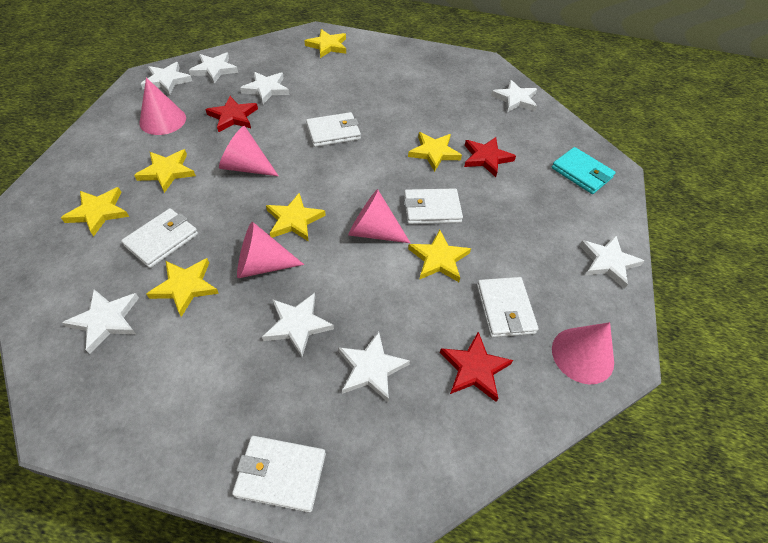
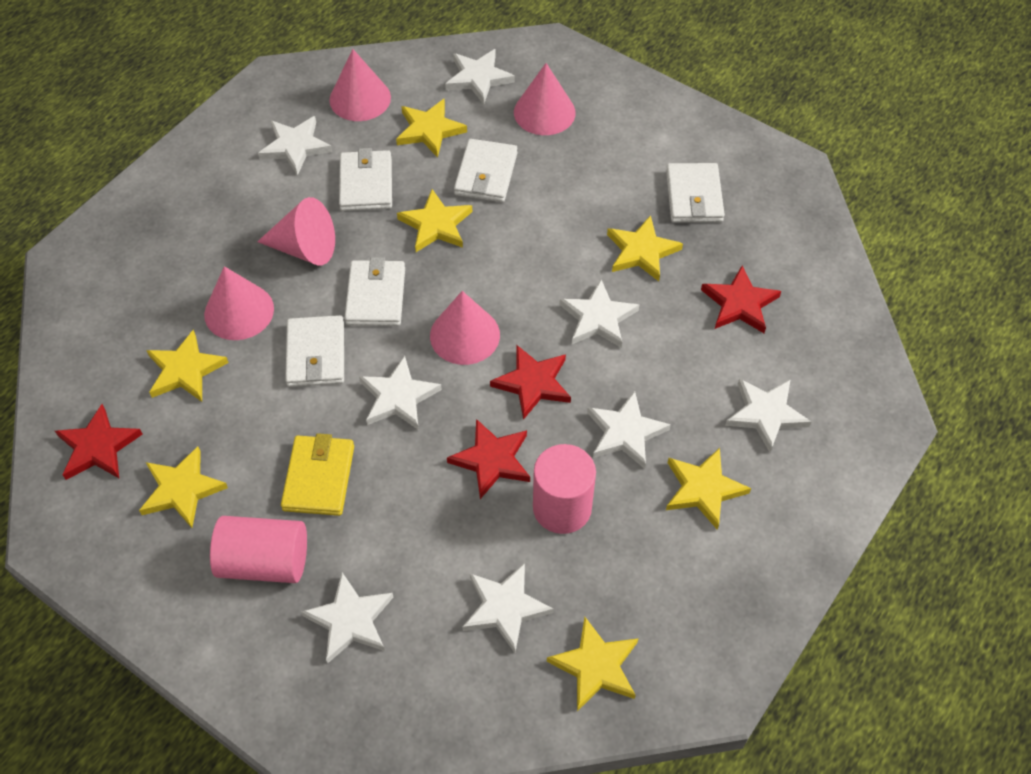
pink cylinder: 0 -> 2
red star: 3 -> 4
turquoise wallet: 1 -> 0
yellow wallet: 0 -> 1

